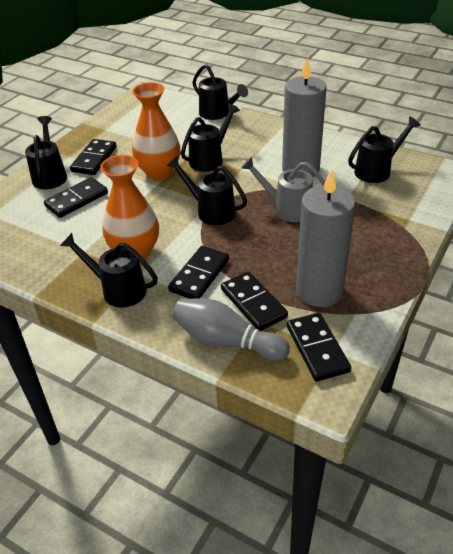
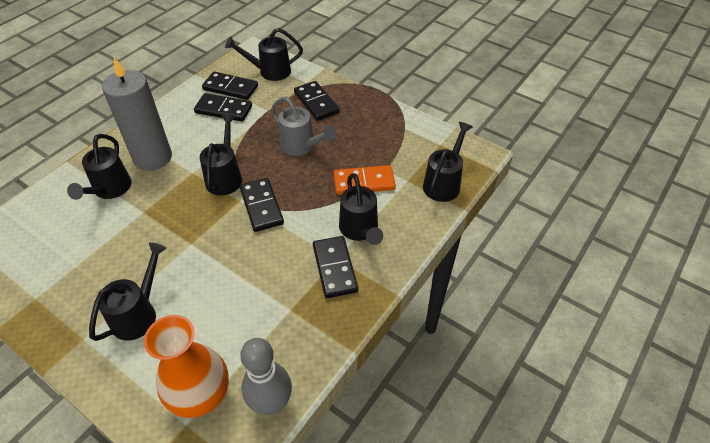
grey candle: 2 -> 1
orange domino: 0 -> 1
orange vase: 2 -> 1

